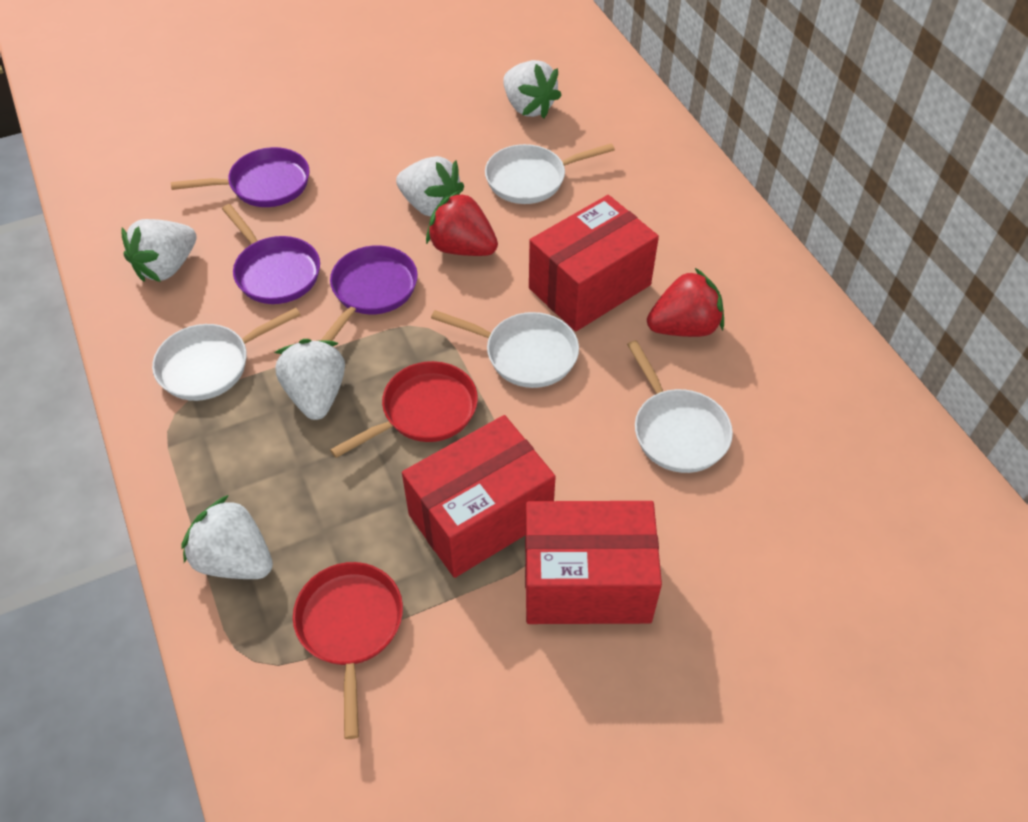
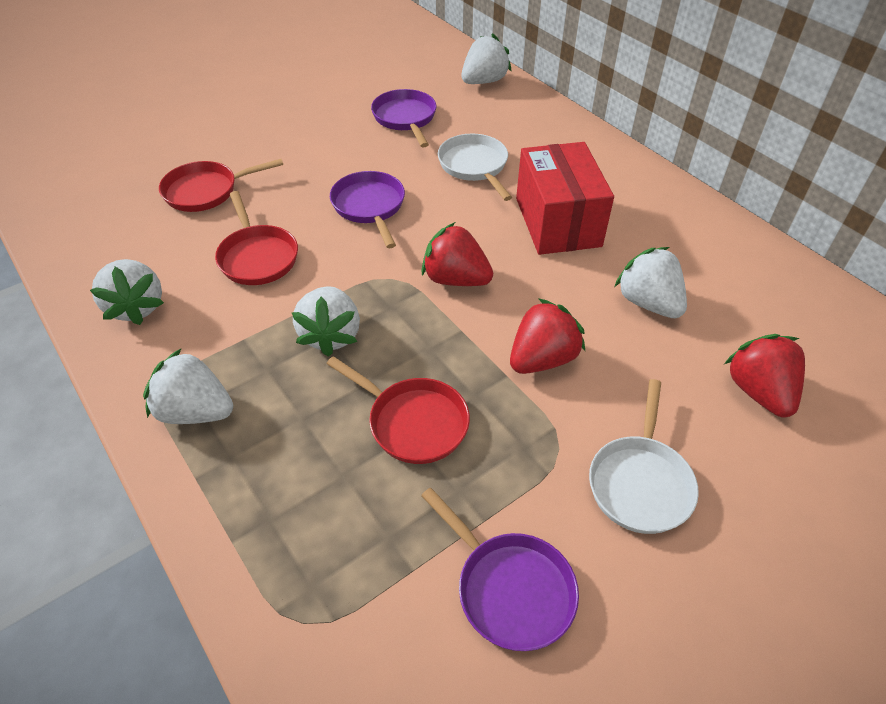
red box: 3 -> 1
red pan: 2 -> 3
red strawberry: 2 -> 3
white pan: 4 -> 2

